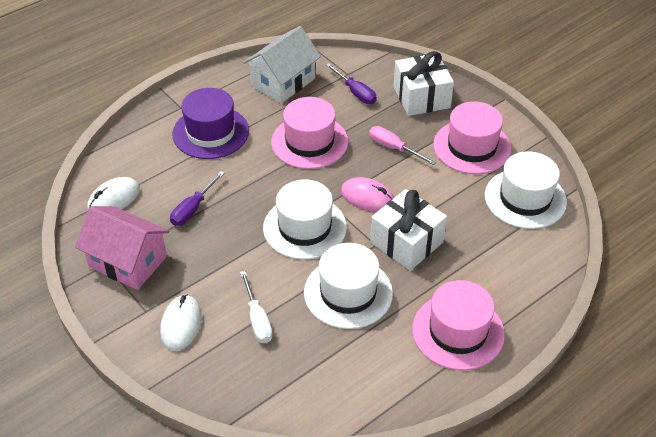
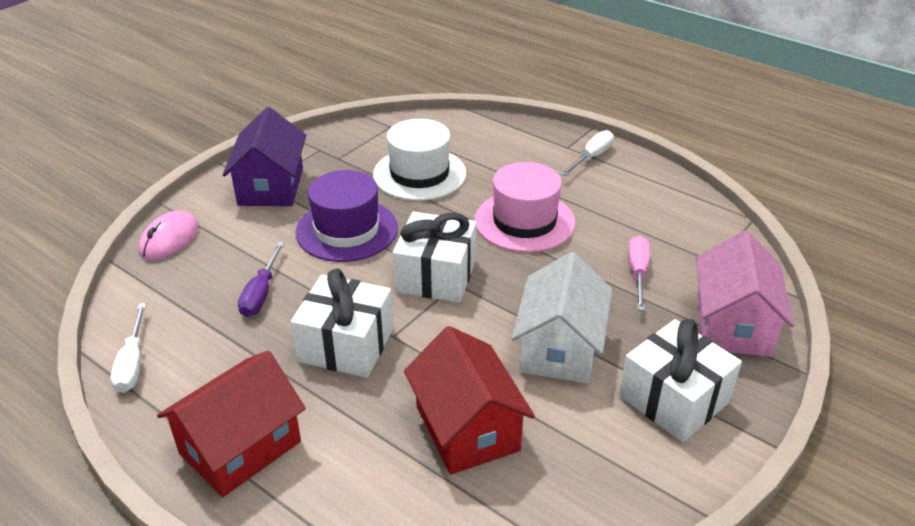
pink hat: 3 -> 1
purple house: 0 -> 1
purple screwdriver: 2 -> 1
red house: 0 -> 2
white gift: 2 -> 3
white hat: 3 -> 1
white mouse: 2 -> 0
white screwdriver: 1 -> 2

